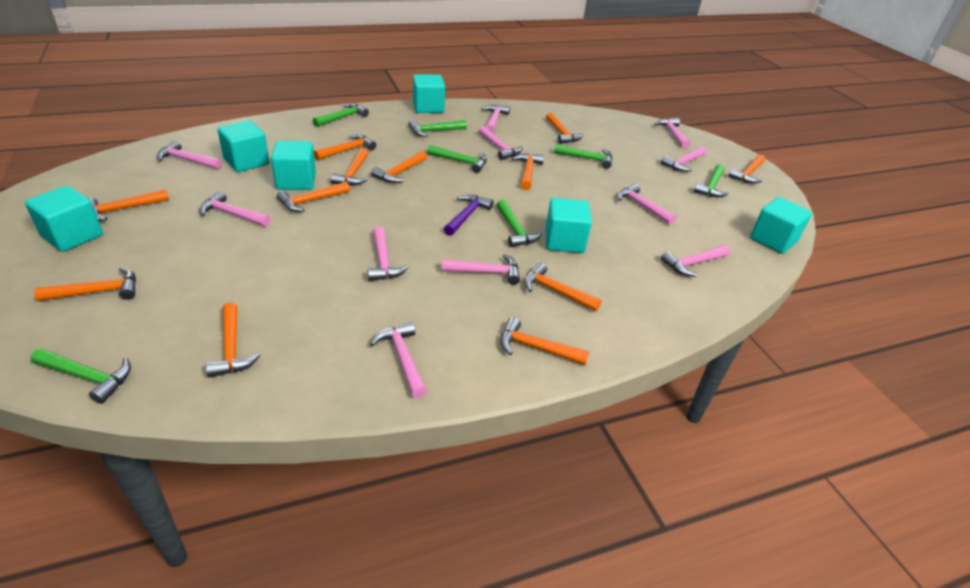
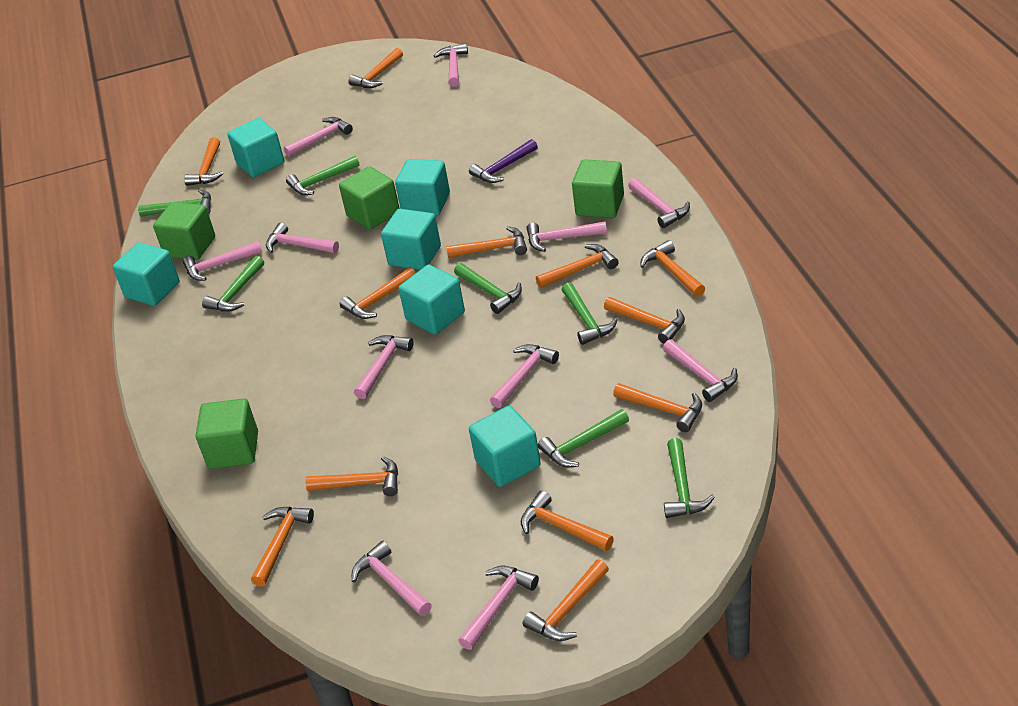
green cube: 0 -> 4

